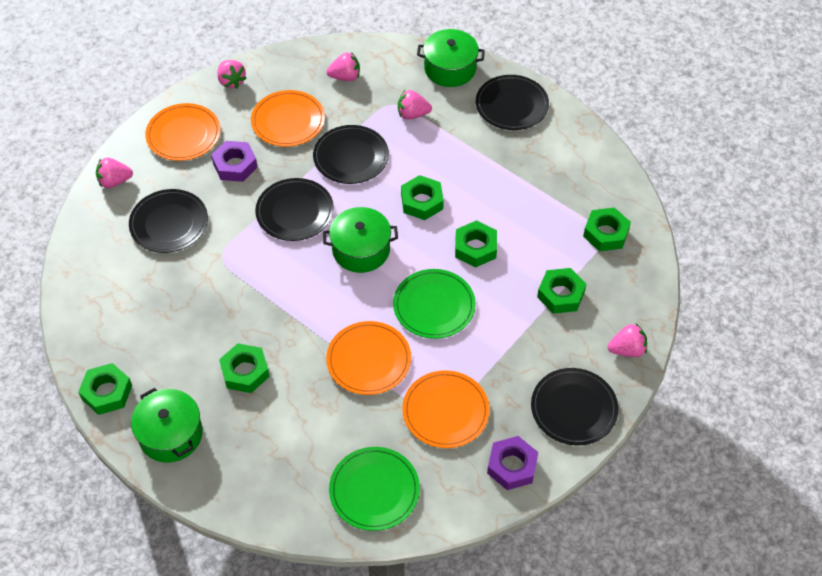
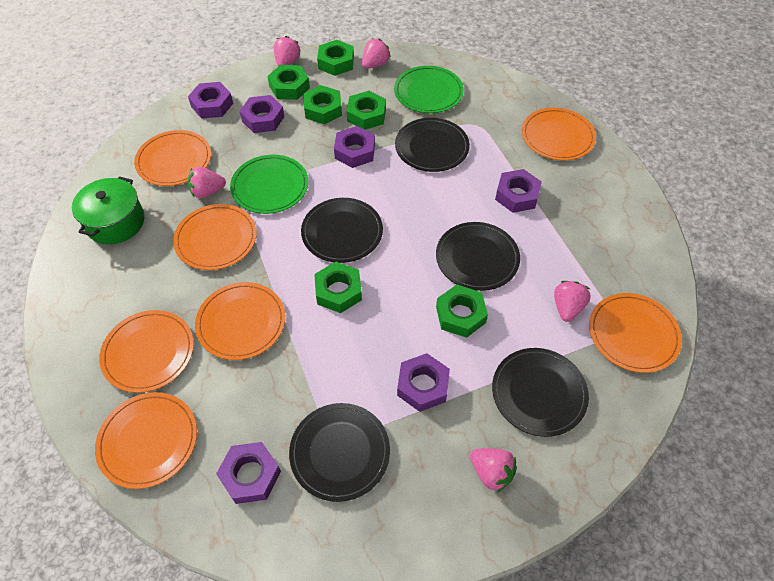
green pot: 3 -> 1
orange plate: 4 -> 7
purple nut: 2 -> 6

